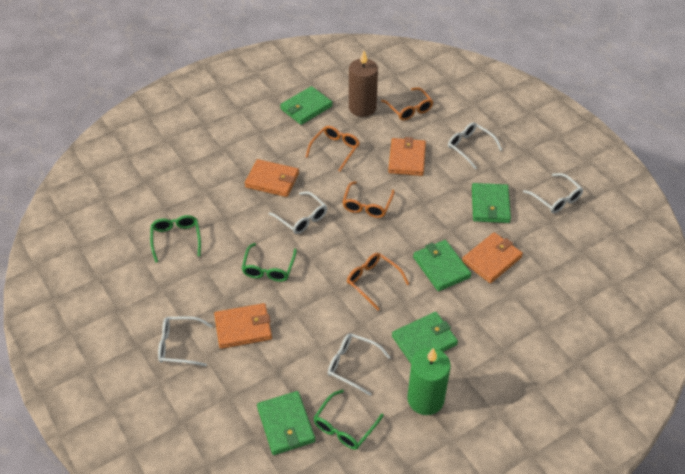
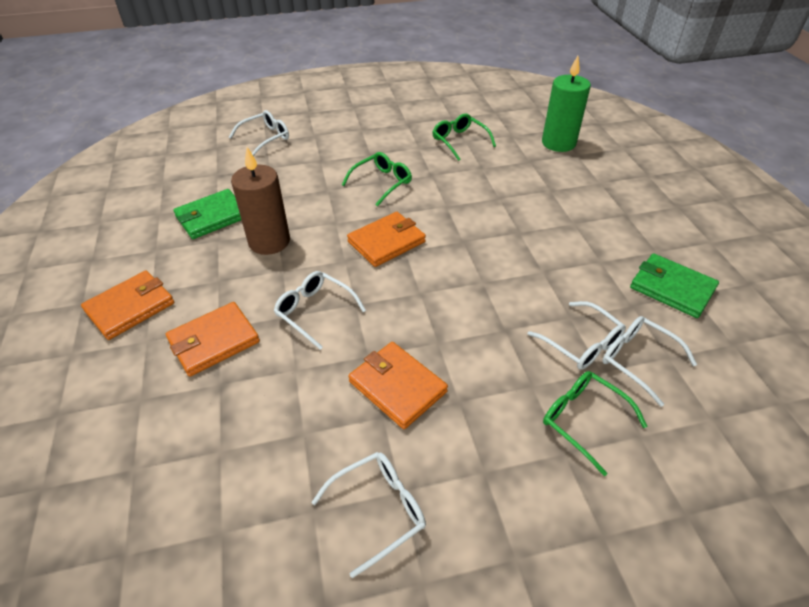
green wallet: 5 -> 2
orange glasses: 4 -> 0

